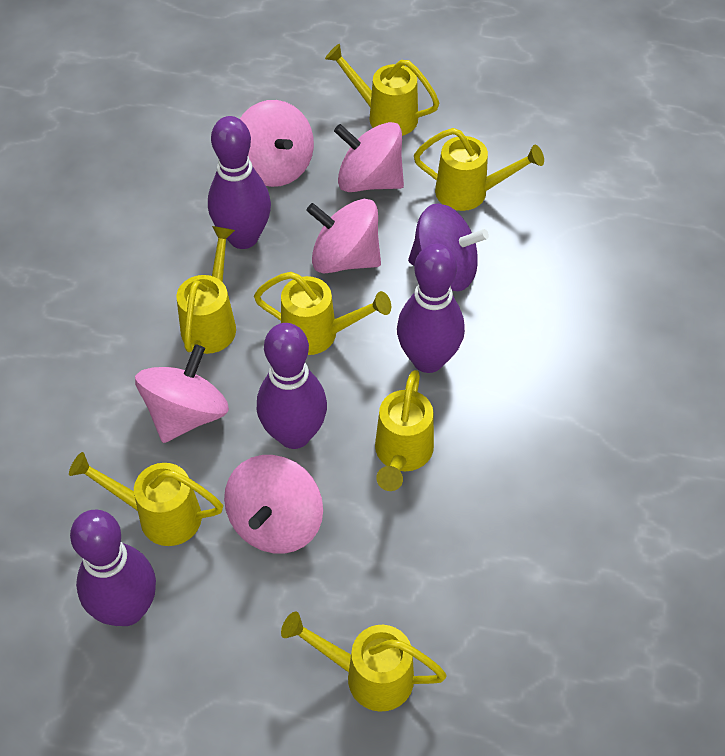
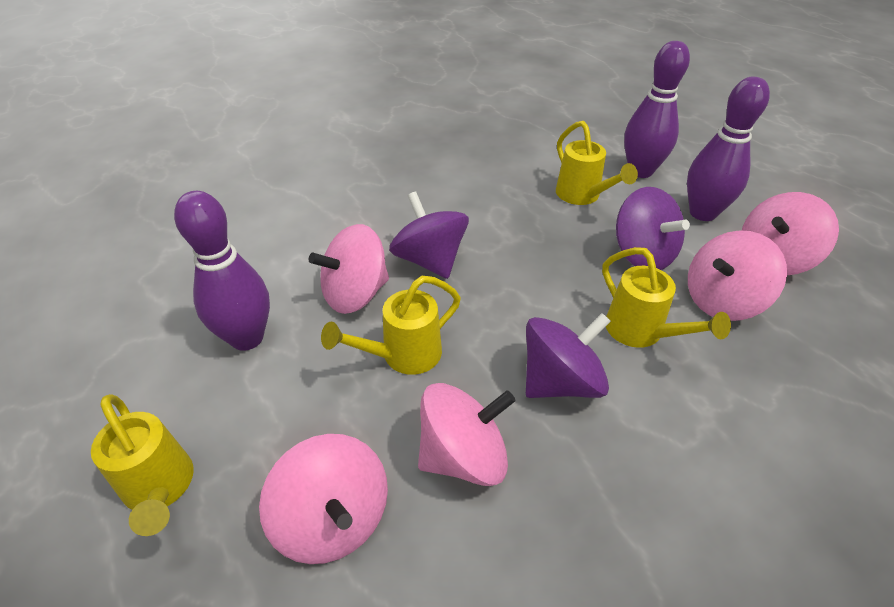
purple bowling pin: 4 -> 3
purple spinning top: 1 -> 3
yellow watering can: 7 -> 4

